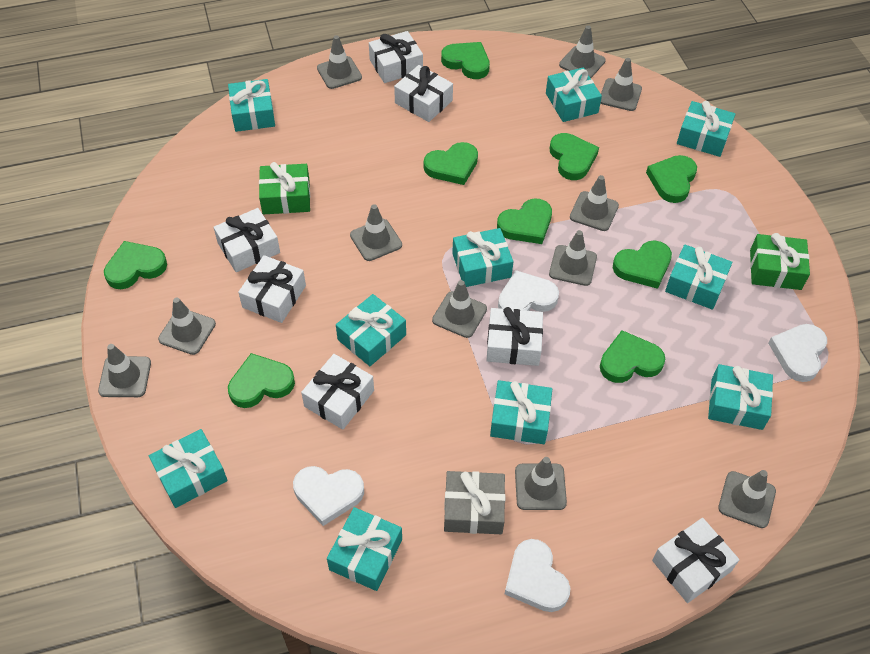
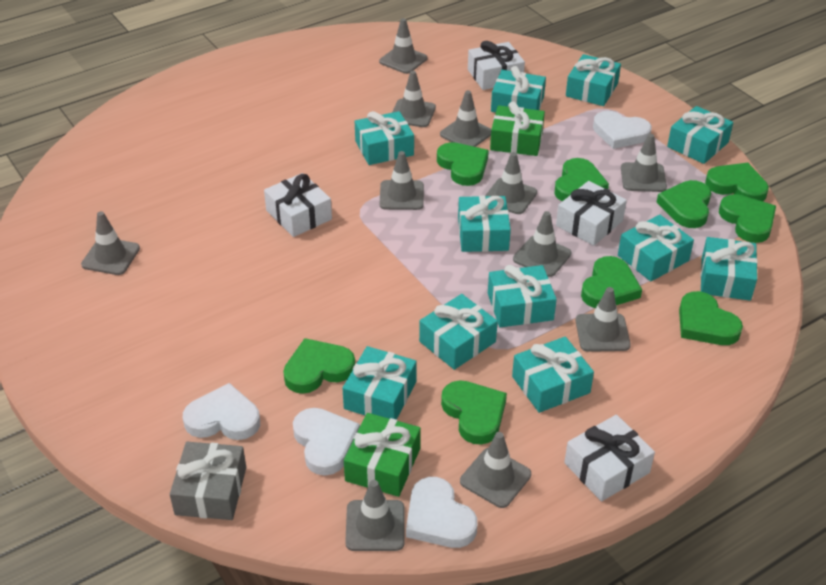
turquoise gift: 10 -> 11
white gift: 7 -> 4

